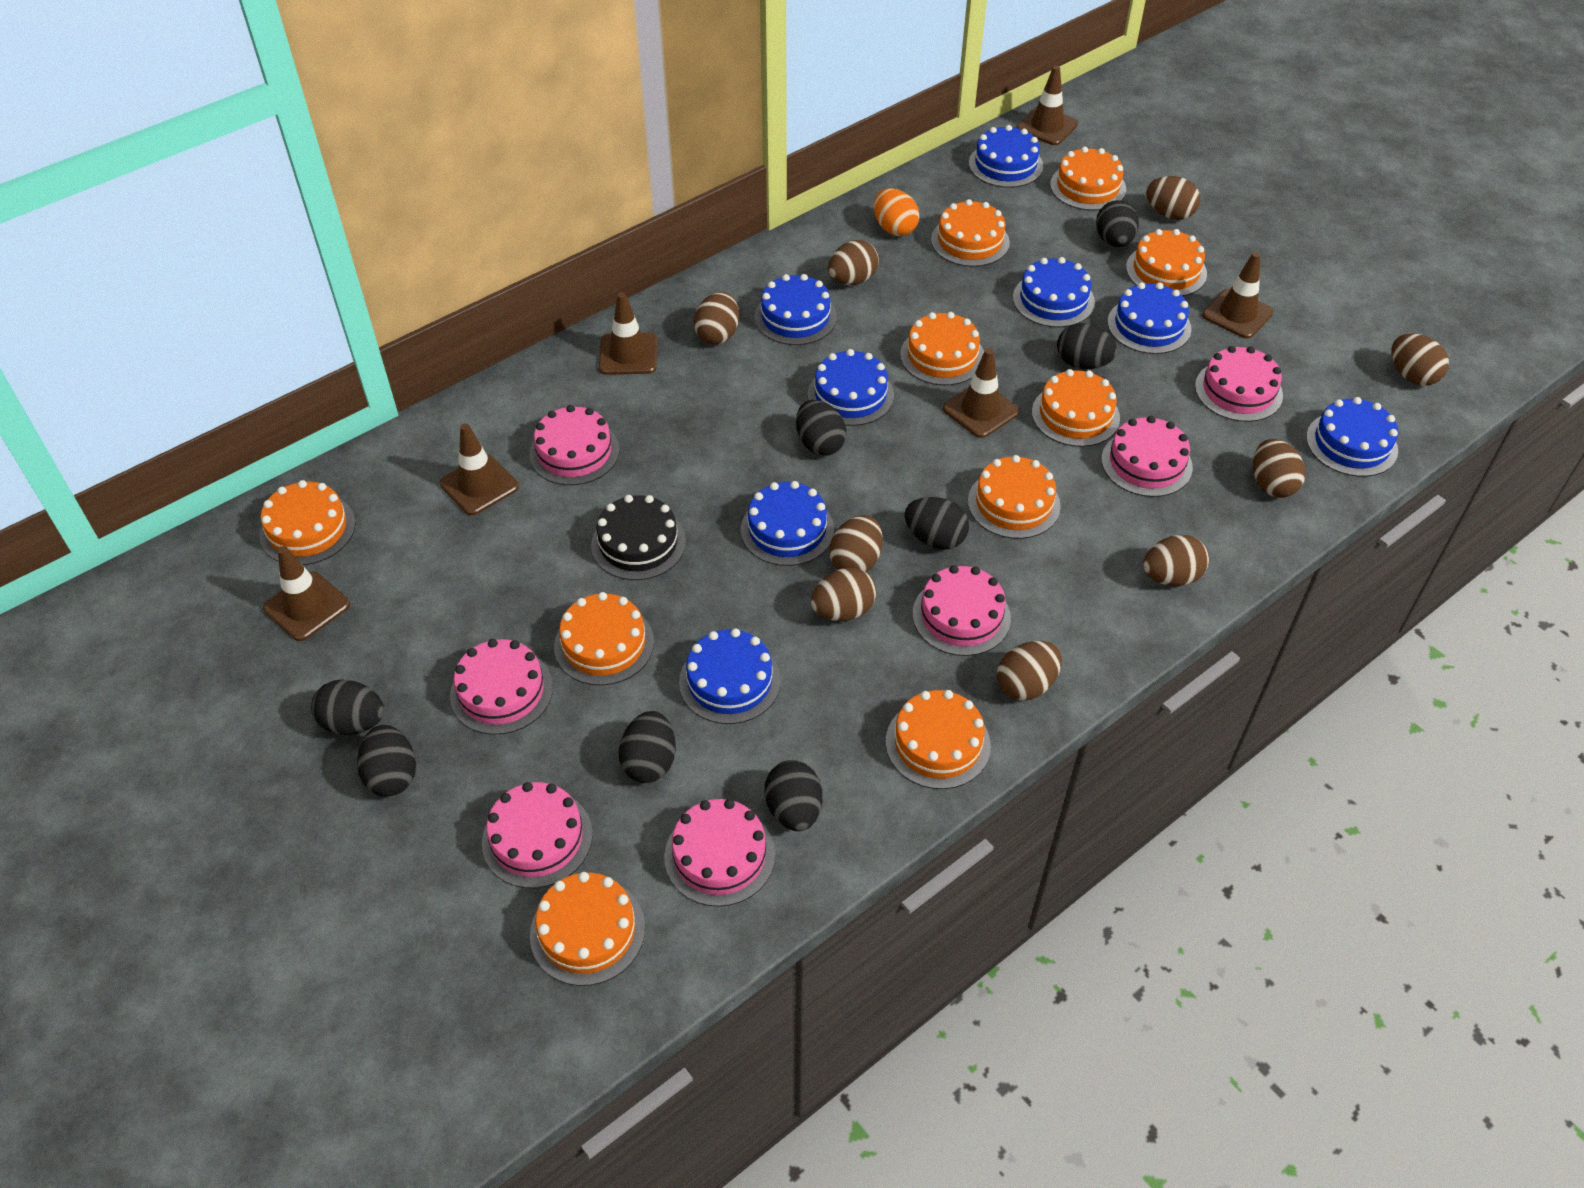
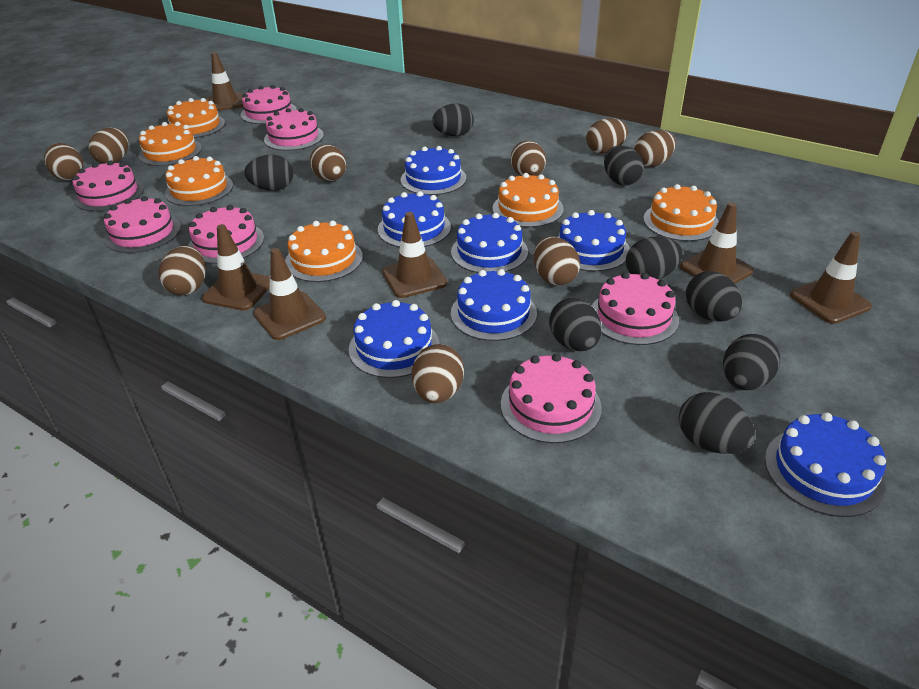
black cake: 1 -> 0
blue cake: 8 -> 7
orange cake: 10 -> 6
orange egg: 1 -> 0

